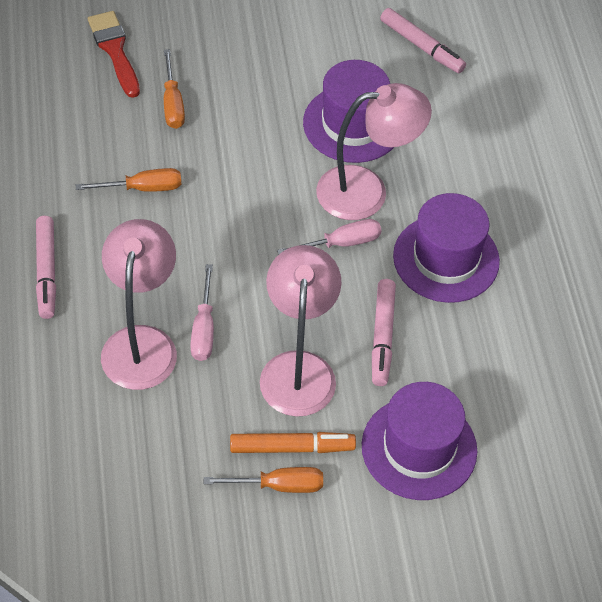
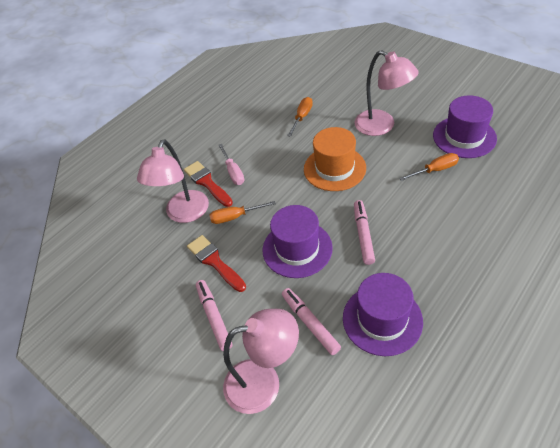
orange hat: 0 -> 1
orange marker: 1 -> 0
pink screwdriver: 2 -> 1
red brush: 1 -> 2

